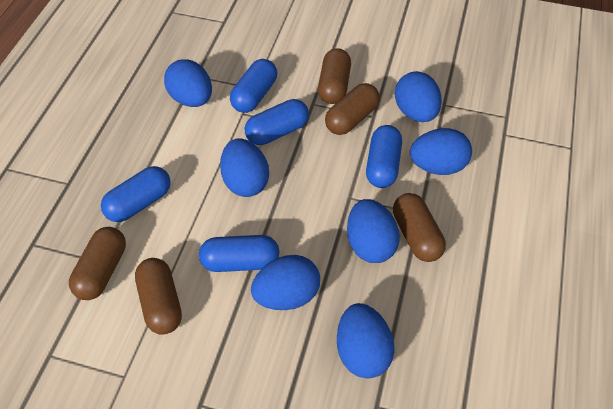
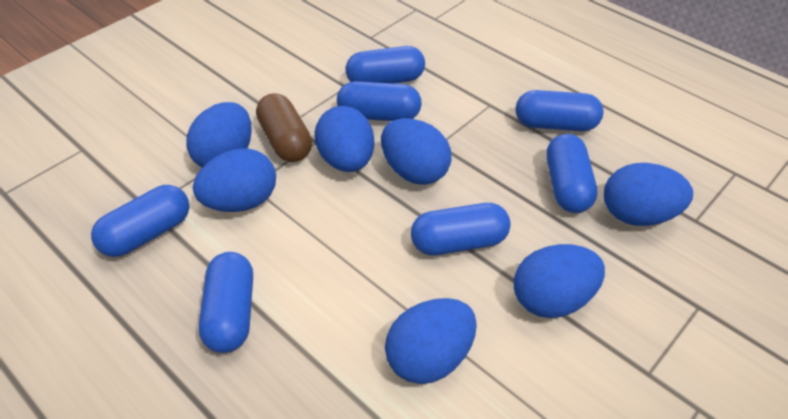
blue capsule: 5 -> 7
brown capsule: 5 -> 1

